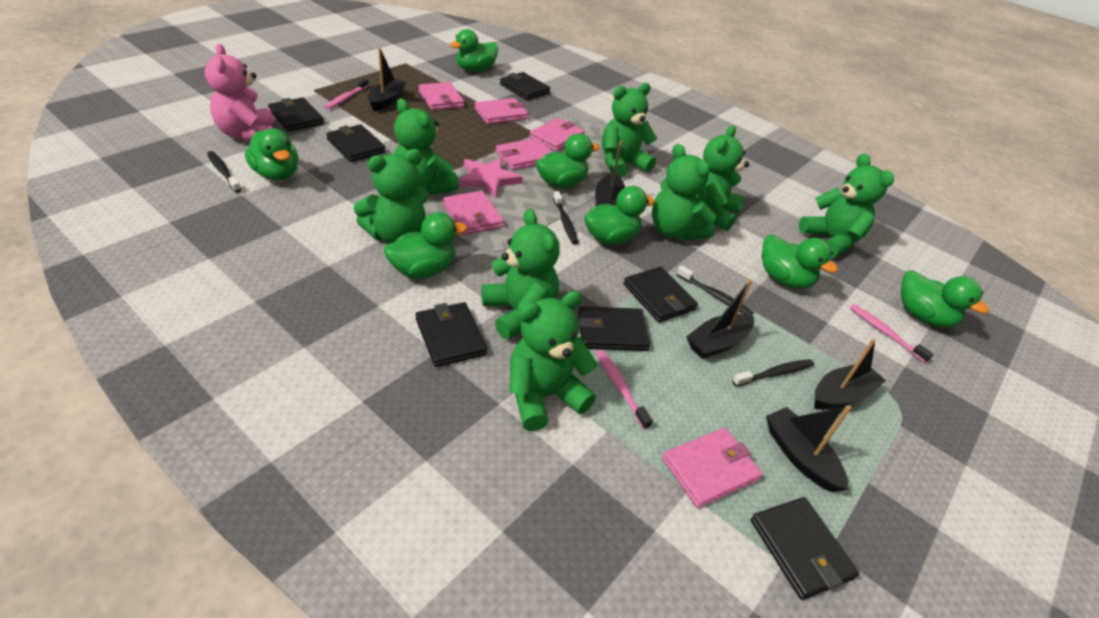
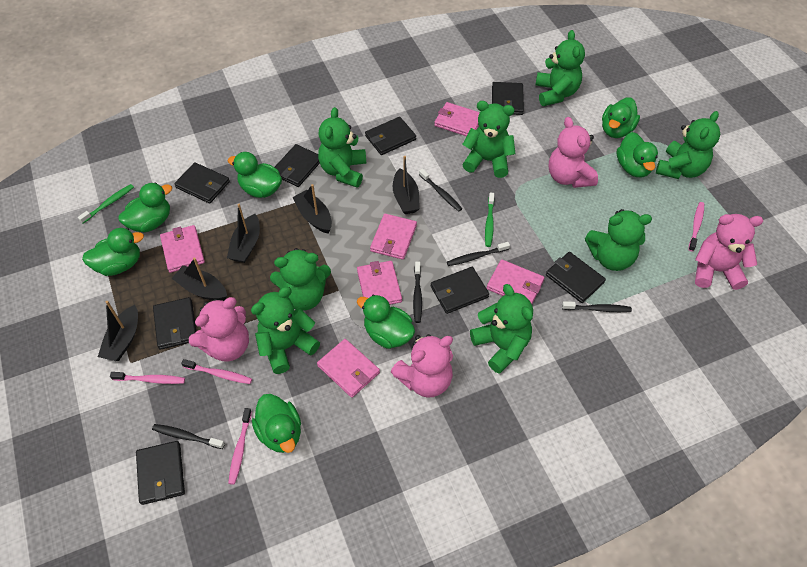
black toothbrush: 4 -> 5
black wallet: 7 -> 8
green toothbrush: 0 -> 2
pink star: 1 -> 0
pink teddy bear: 1 -> 4
pink toothbrush: 3 -> 4

